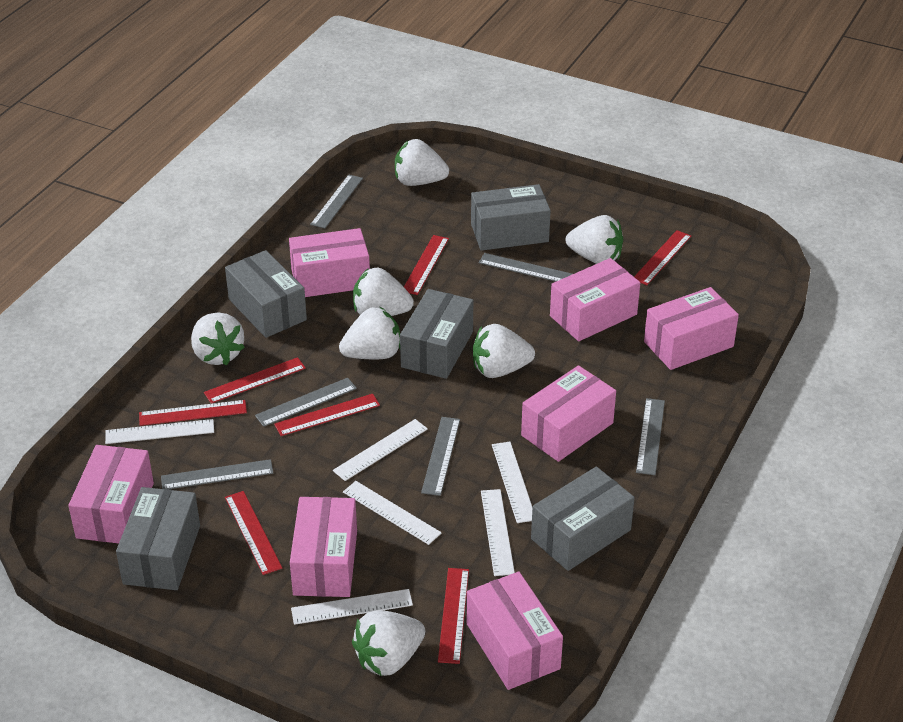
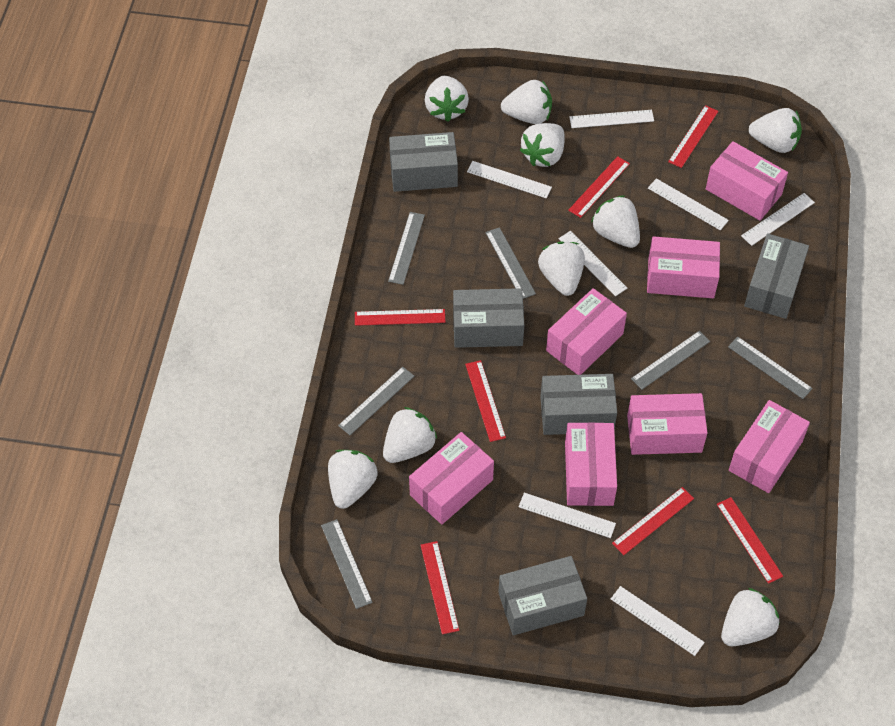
white ruler: 6 -> 7
white strawberry: 7 -> 9

